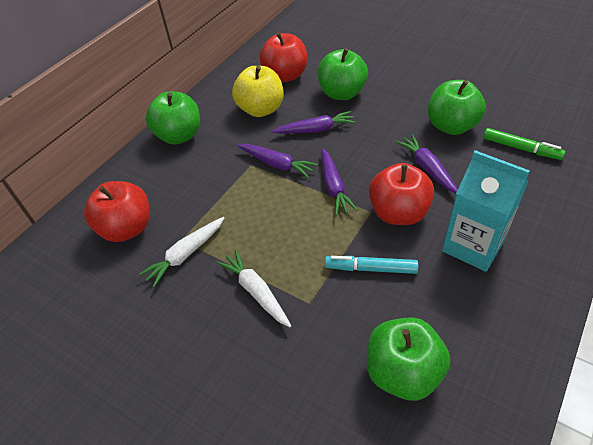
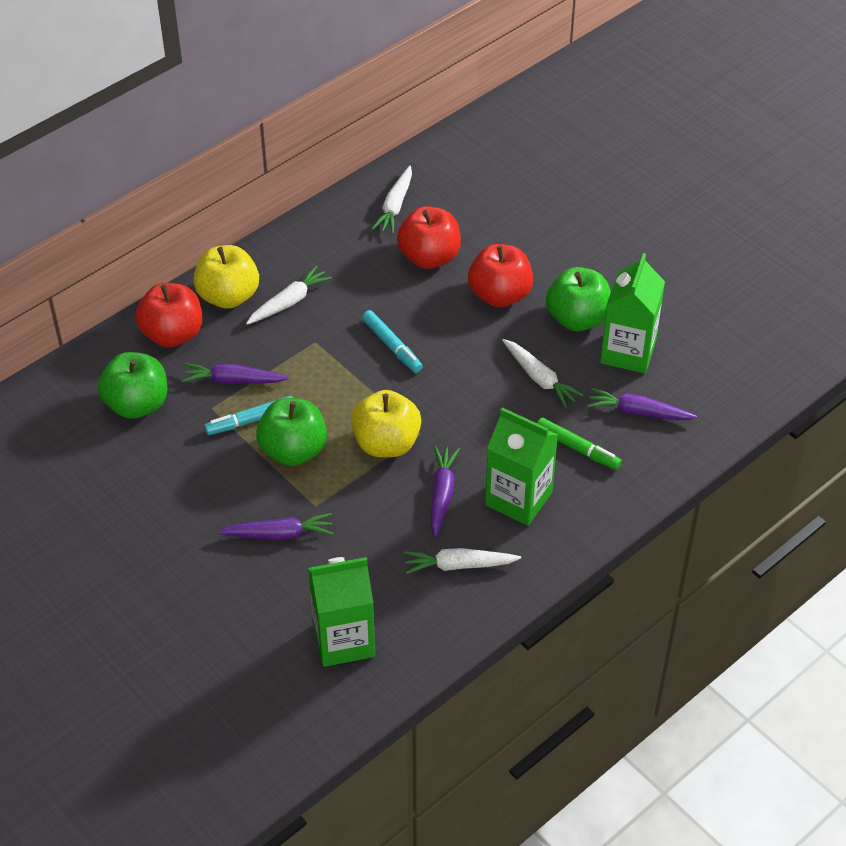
green apple: 4 -> 3
green carton: 0 -> 3
turquoise carton: 1 -> 0
turquoise marker: 1 -> 2
white carrot: 2 -> 4
yellow apple: 1 -> 2

